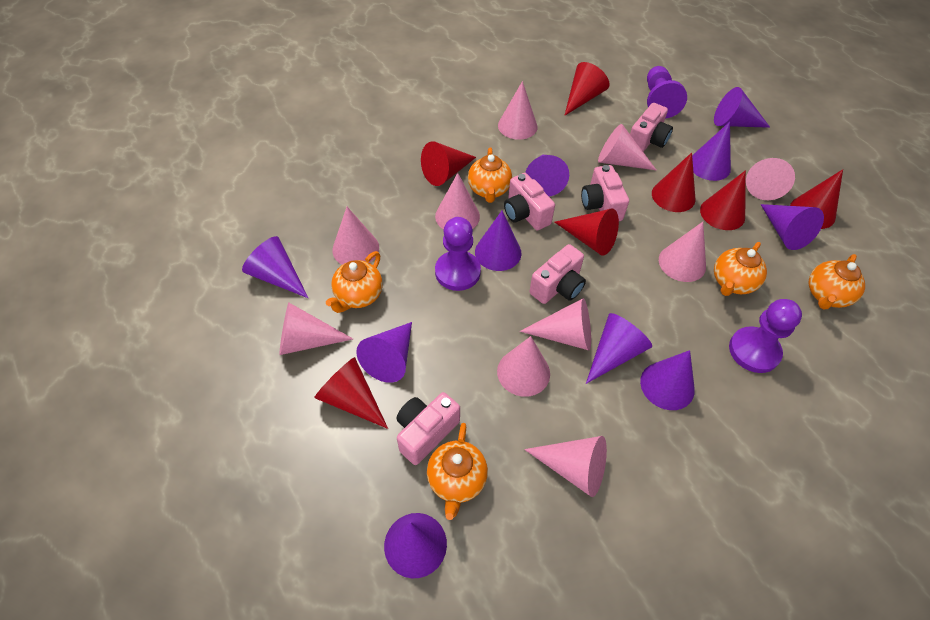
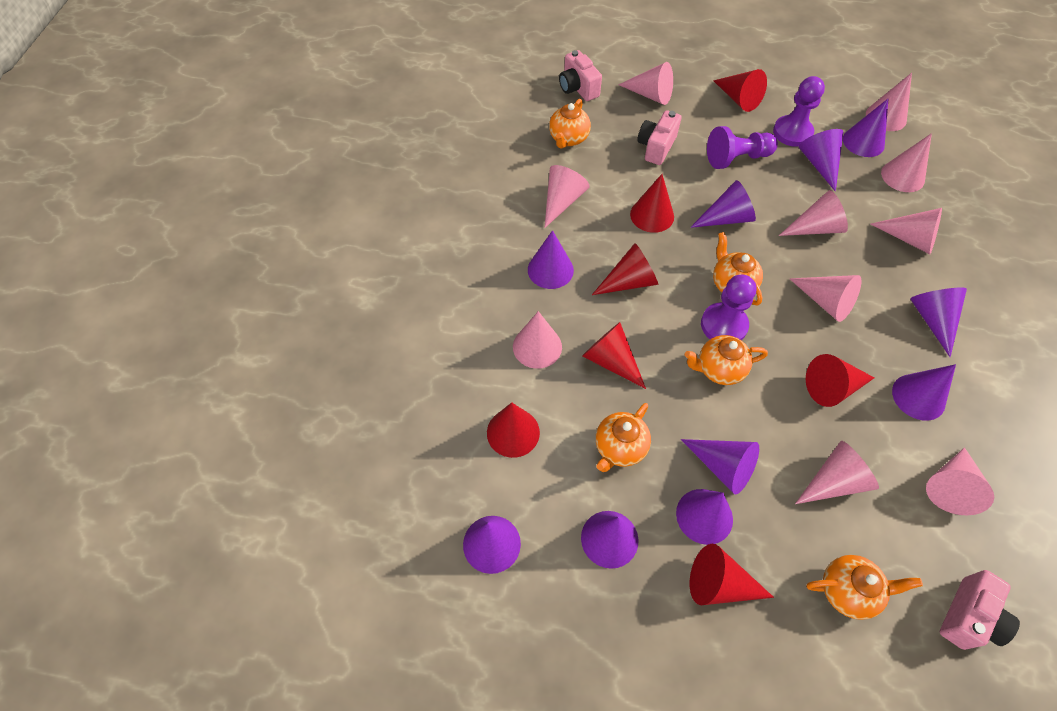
pink camera: 5 -> 3

